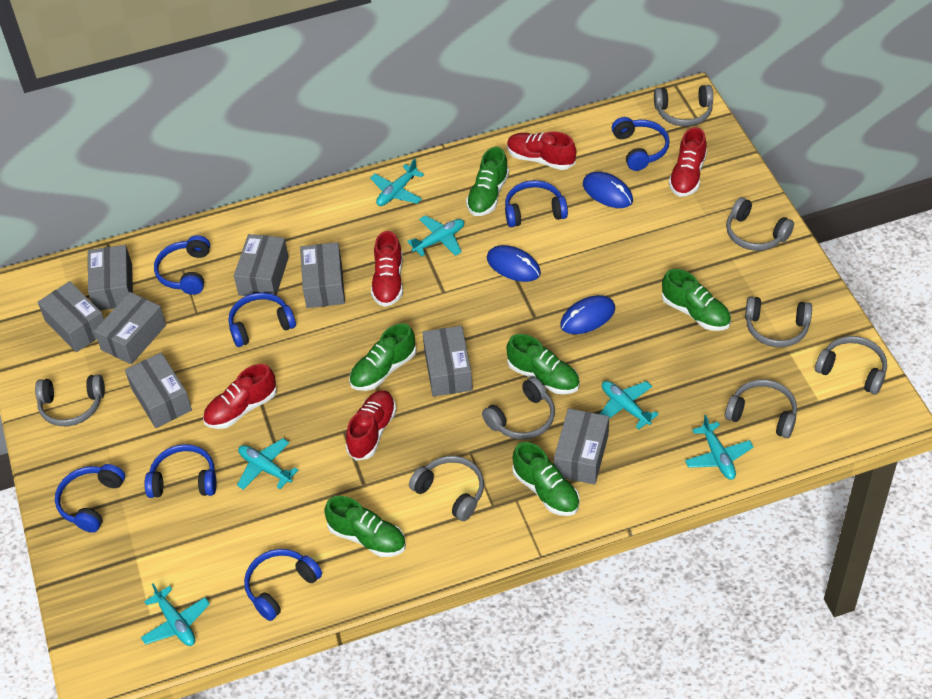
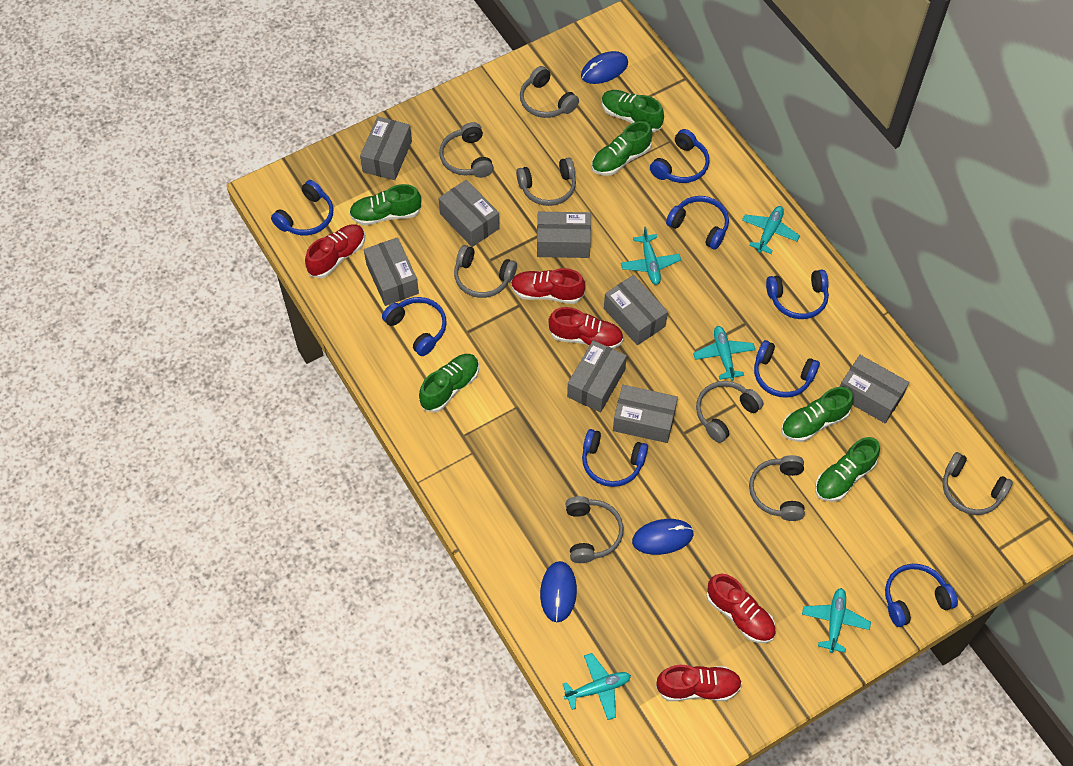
blue headphones: 7 -> 8
turquoise plane: 6 -> 5

